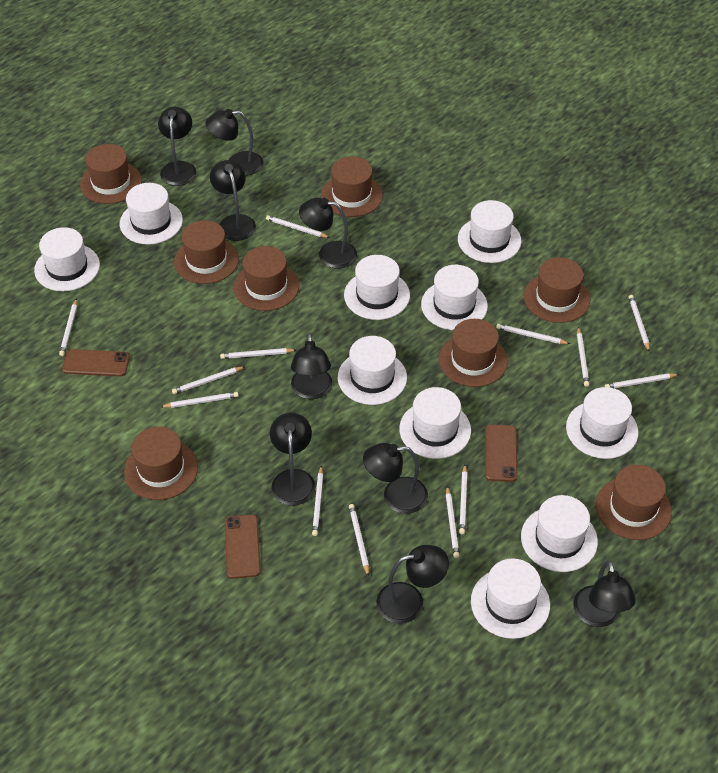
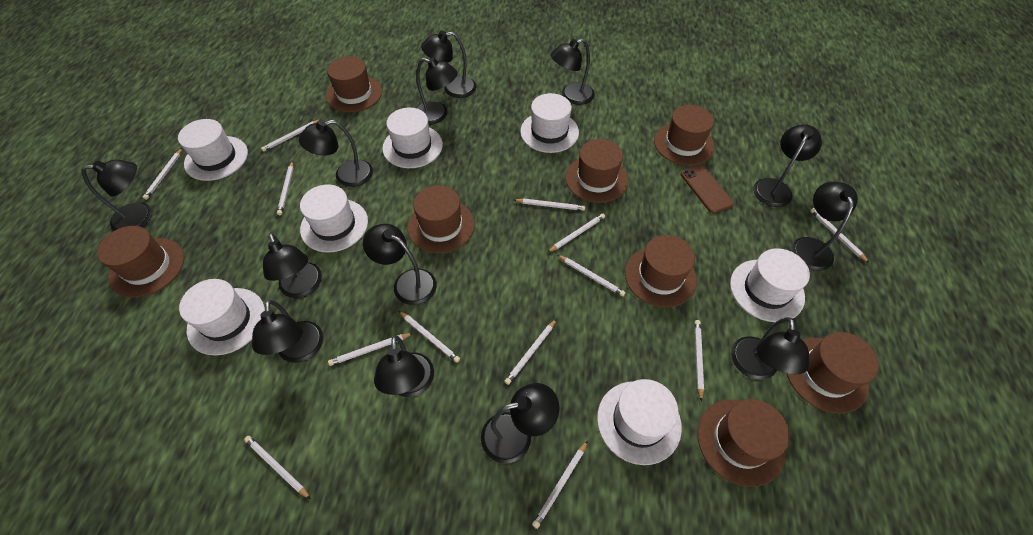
black lamp: 9 -> 13
brown phone: 3 -> 1
white hat: 10 -> 7

